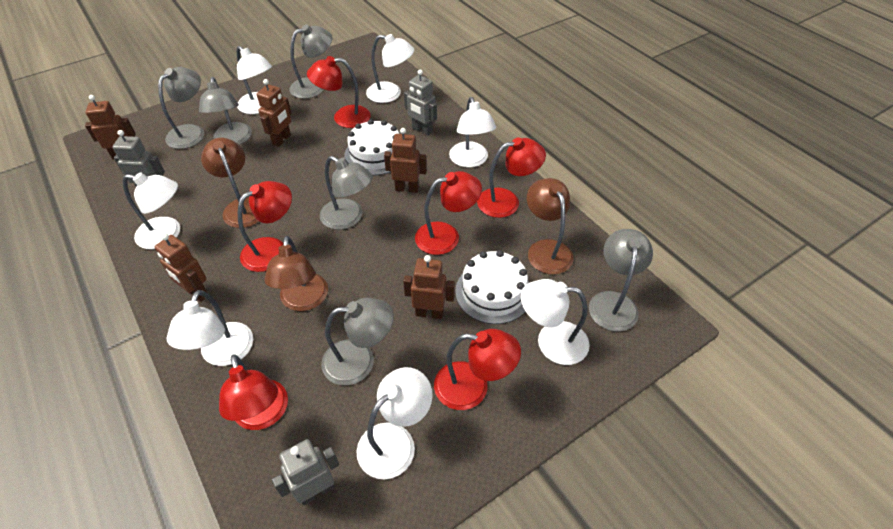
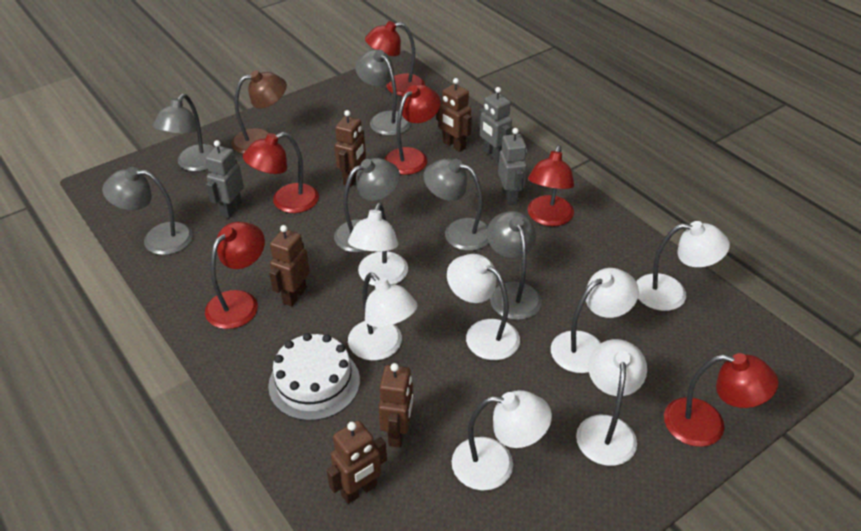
brown lamp: 3 -> 1
white cake: 2 -> 1

